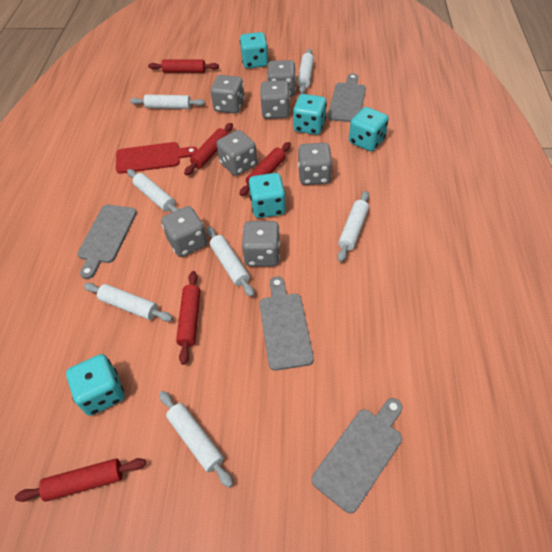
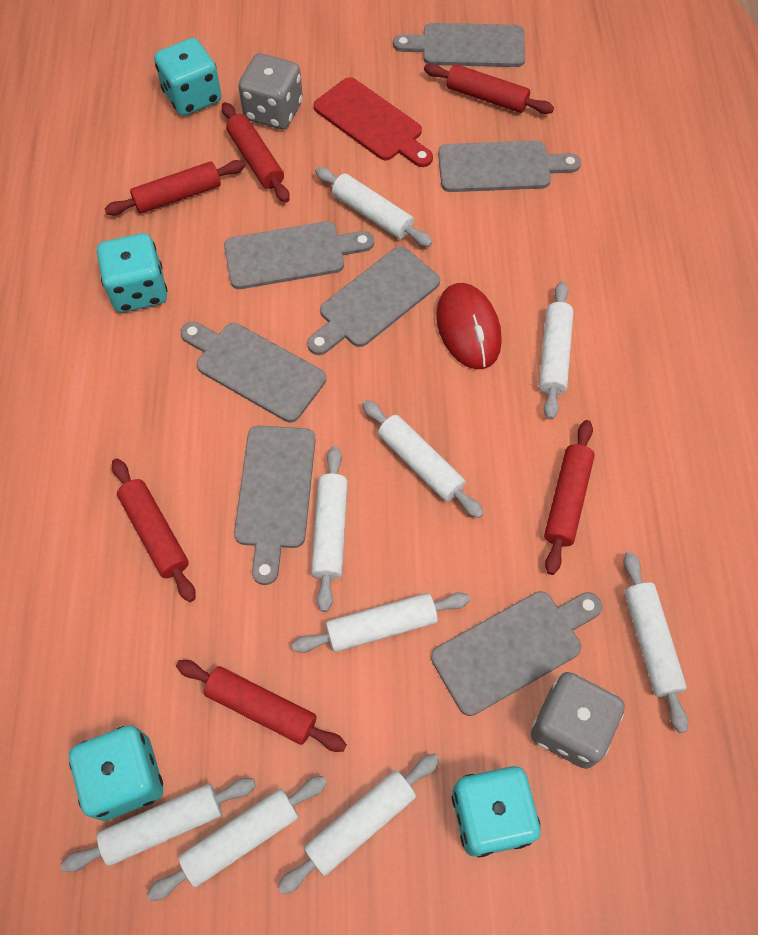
grey cutting board: 4 -> 7
grey dice: 7 -> 2
red mouse: 0 -> 1
red rolling pin: 5 -> 6
turquoise dice: 5 -> 4
white rolling pin: 7 -> 9

